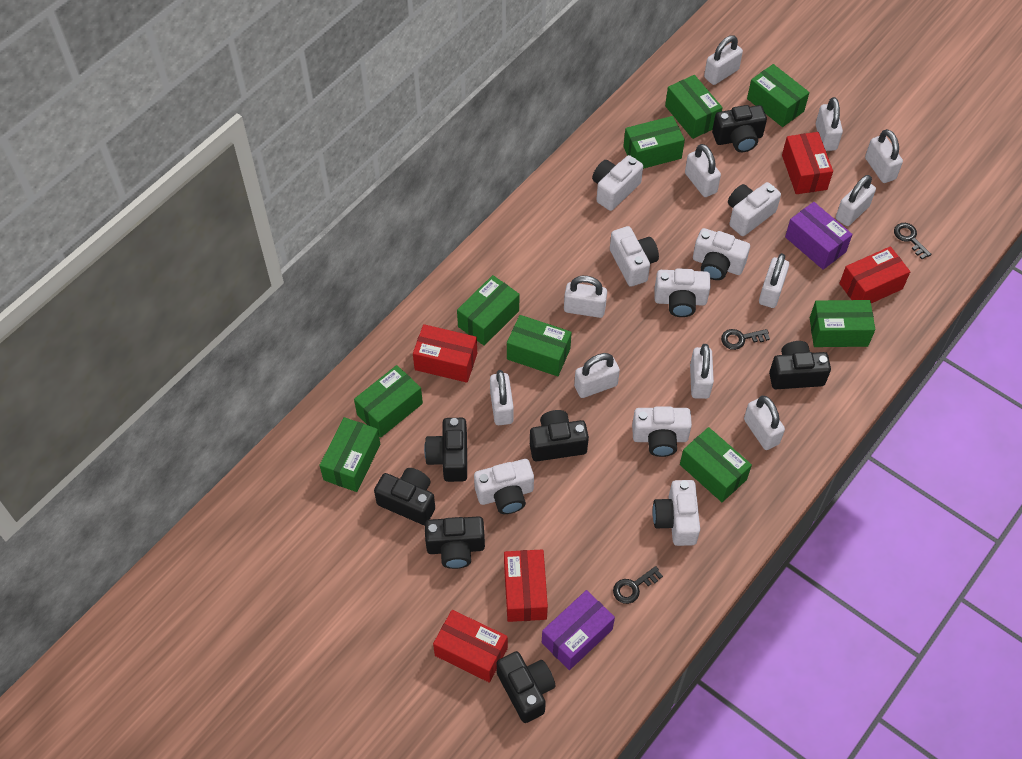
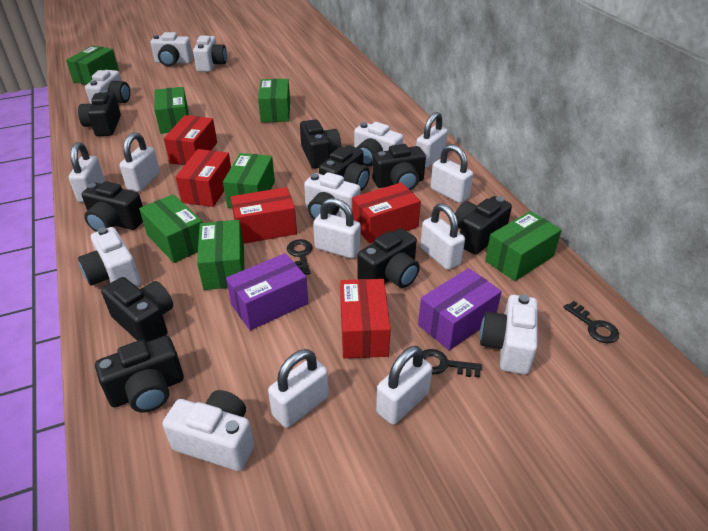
black camera: 7 -> 9
green box: 9 -> 7
white padlock: 11 -> 8

